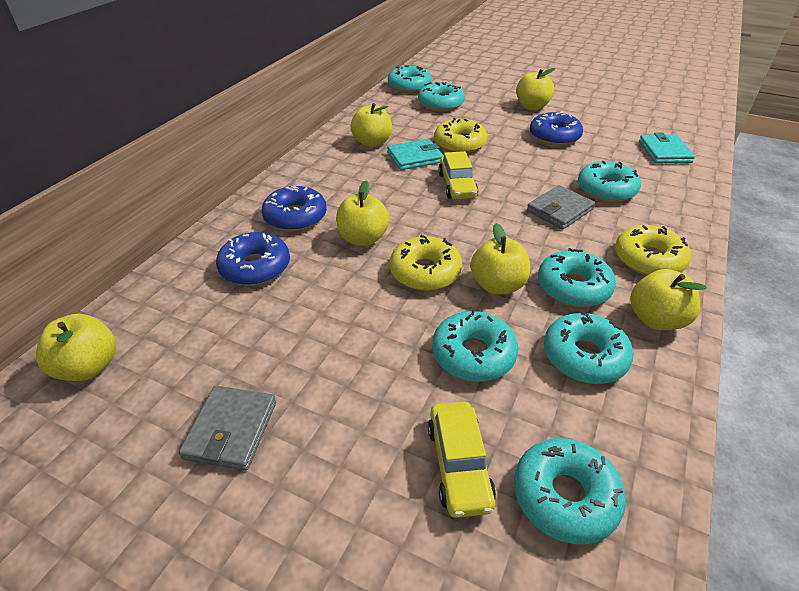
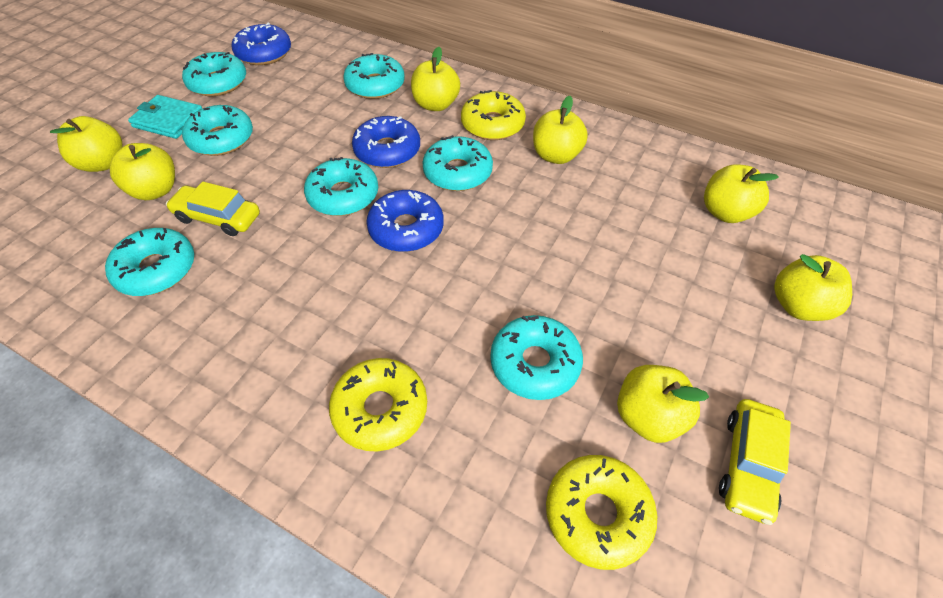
grey wallet: 2 -> 0
turquoise wallet: 2 -> 1
yellow apple: 6 -> 7

